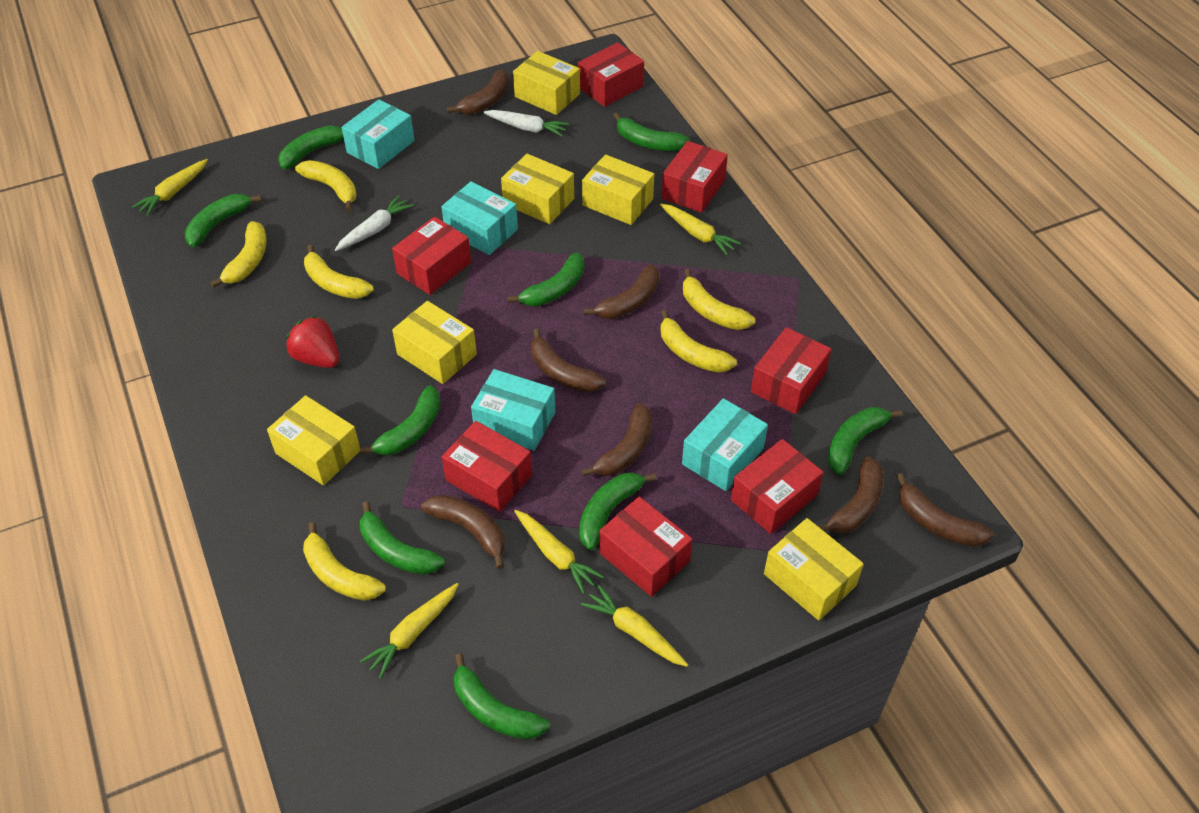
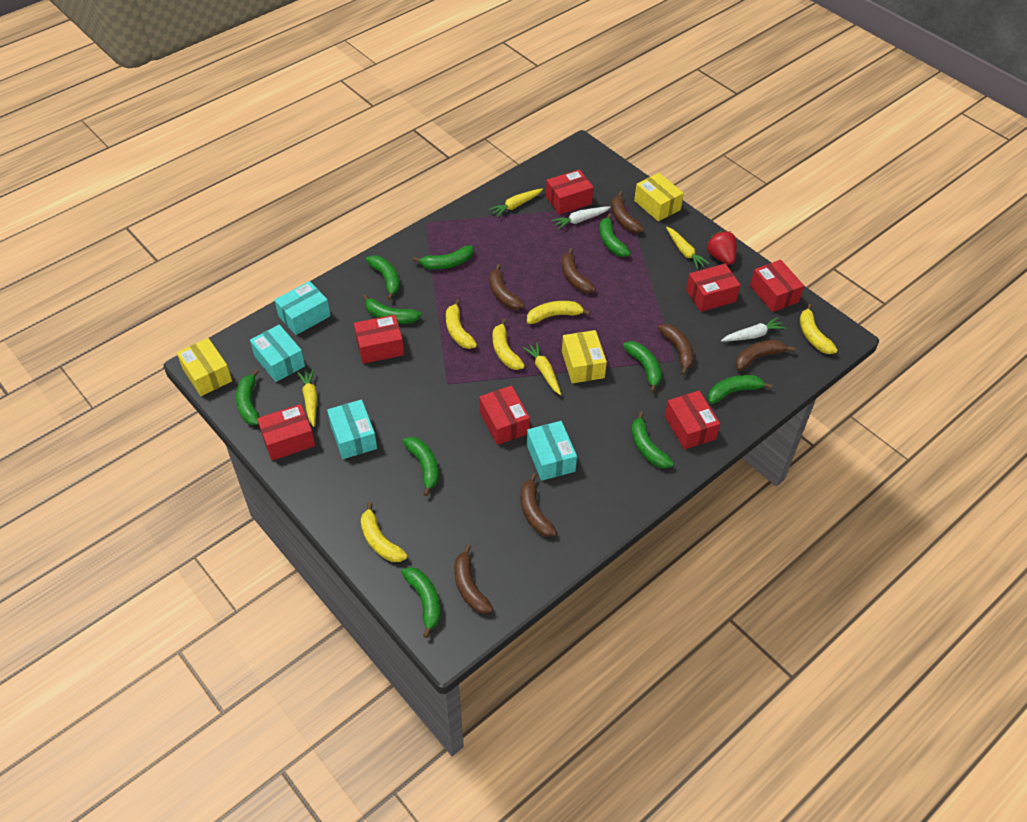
green banana: 9 -> 10
yellow banana: 6 -> 5
yellow box: 6 -> 3
yellow carrot: 5 -> 4

